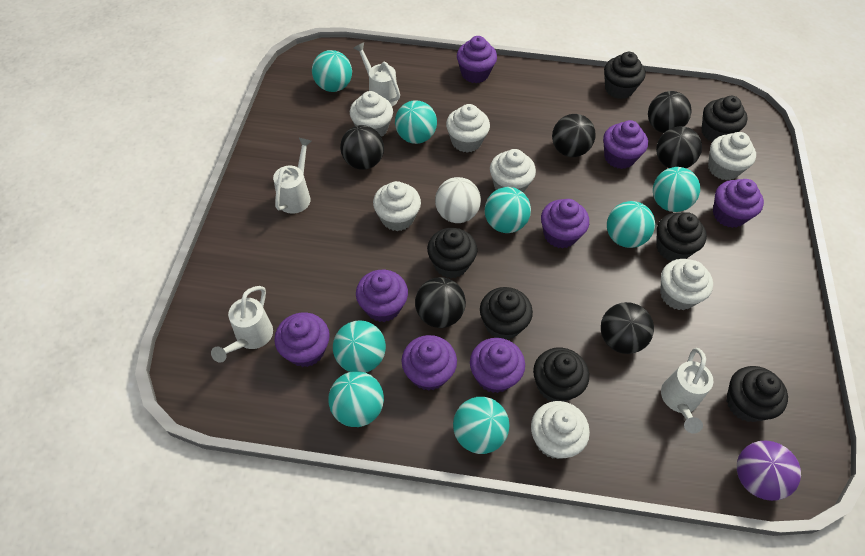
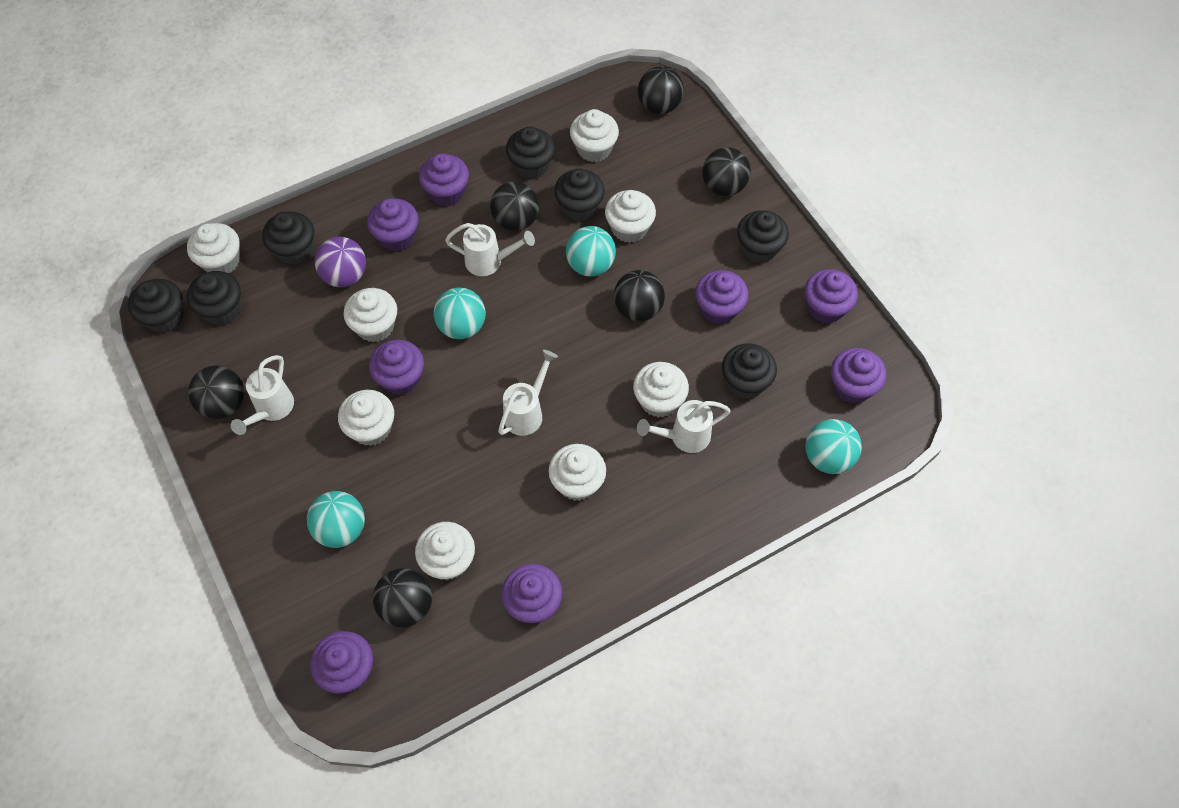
turquoise ball: 8 -> 4
white ball: 1 -> 0
white cupcake: 7 -> 8

